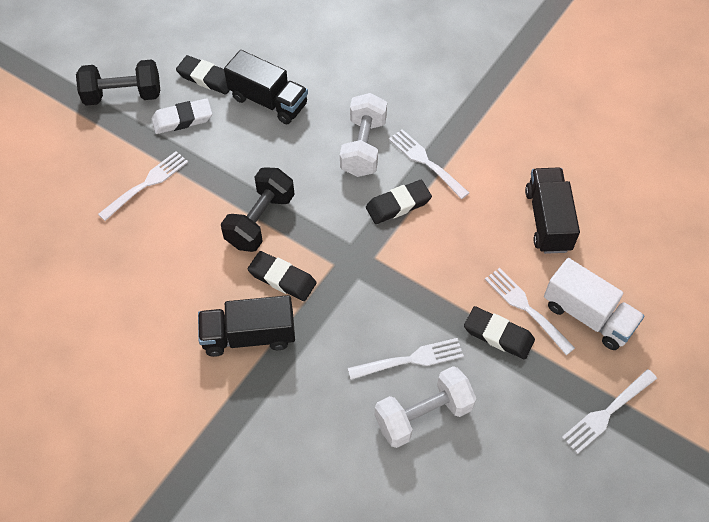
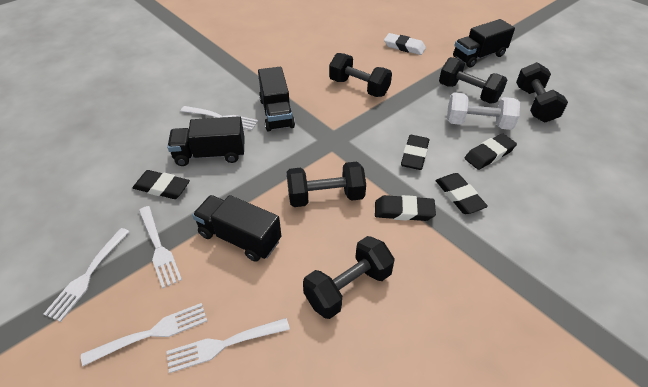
black dumbbell: 2 -> 5
black eraser: 4 -> 5
black truck: 3 -> 4
white dumbbell: 2 -> 1
white truck: 1 -> 0

